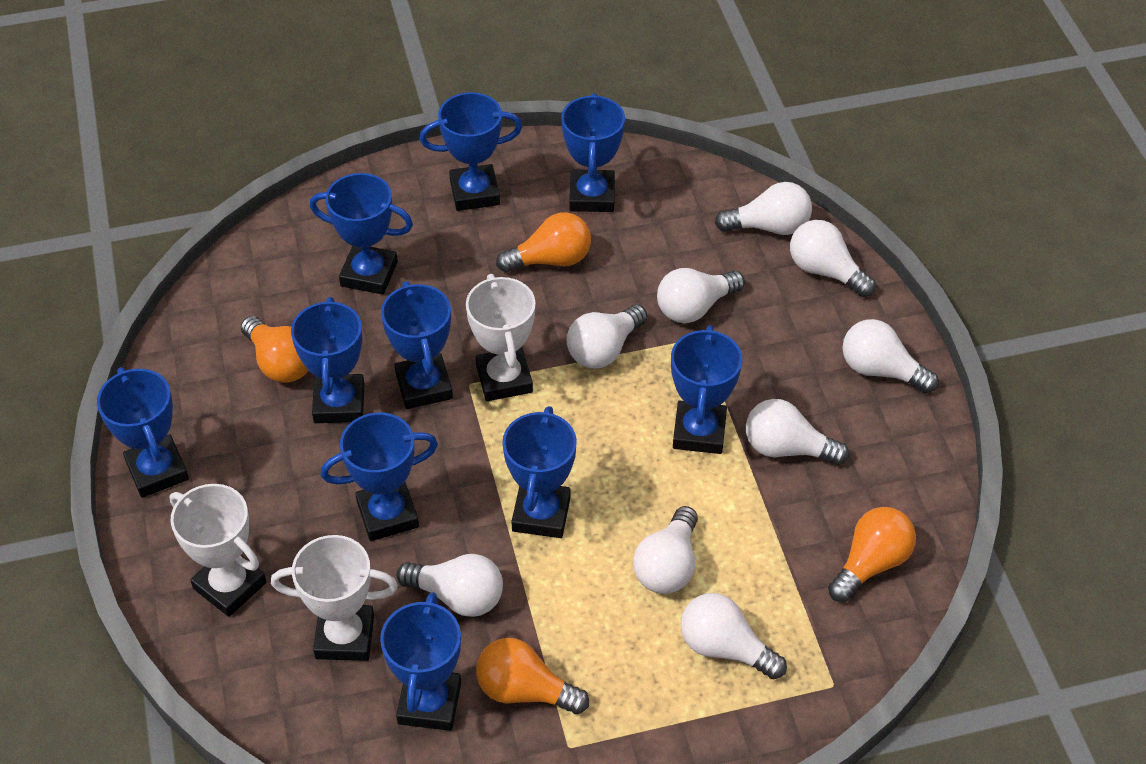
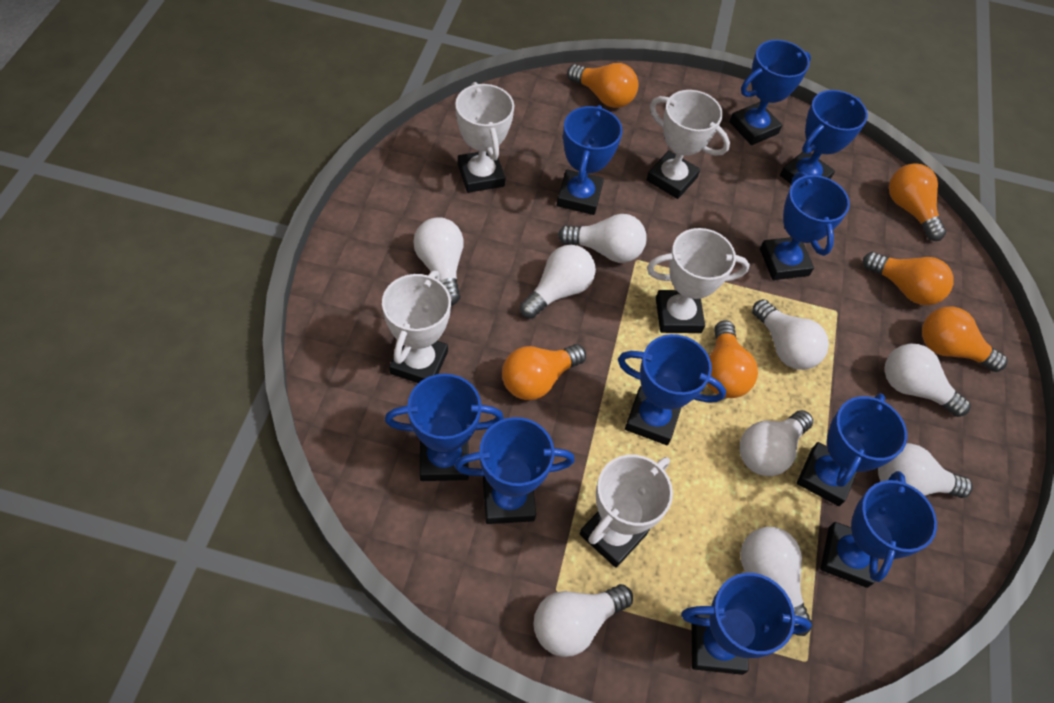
orange light bulb: 4 -> 6
white trophy: 3 -> 5

